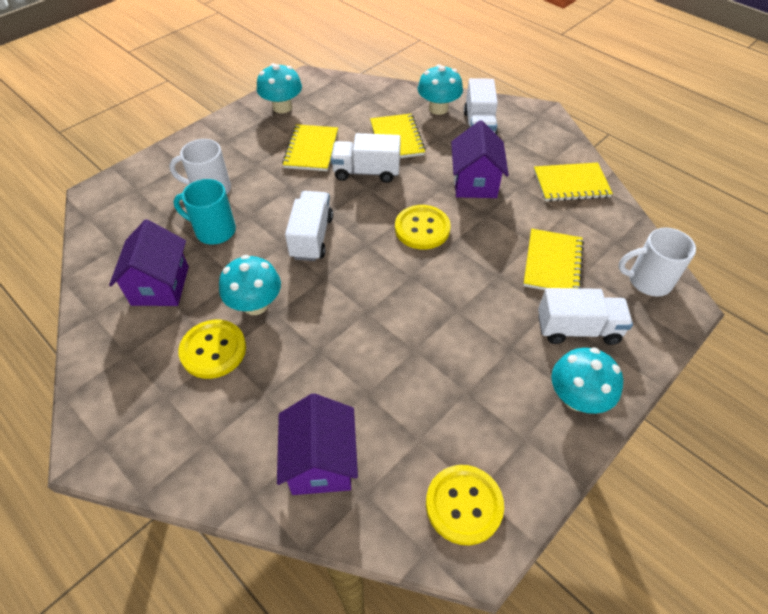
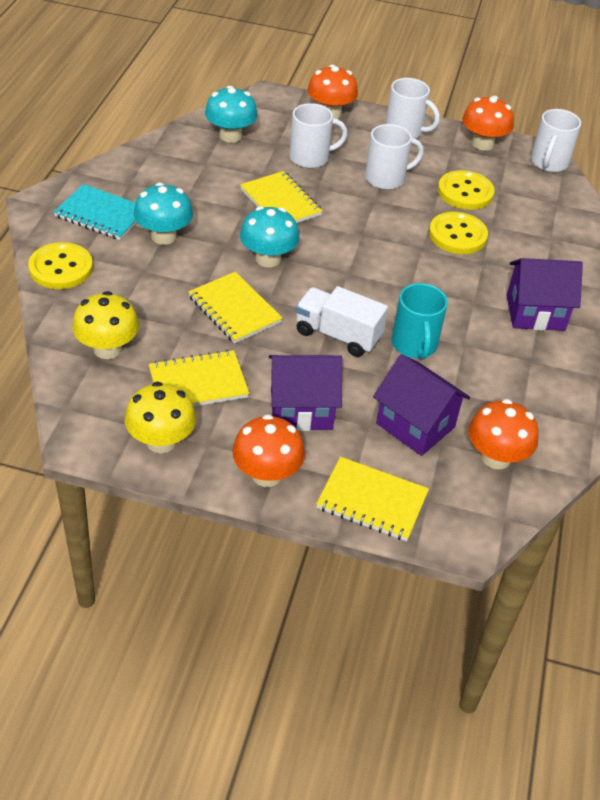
orange mushroom: 0 -> 4
turquoise mushroom: 4 -> 3
turquoise notebook: 0 -> 1
white mug: 2 -> 4
white truck: 4 -> 1
yellow mushroom: 0 -> 2

